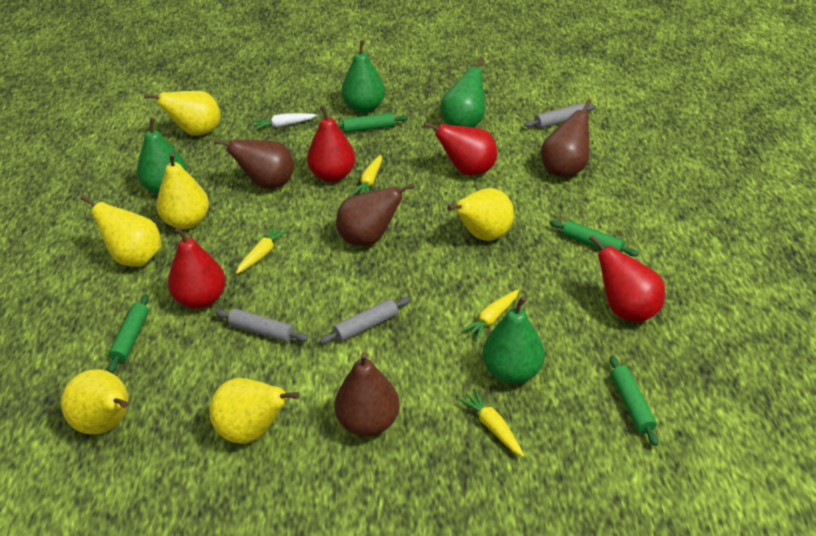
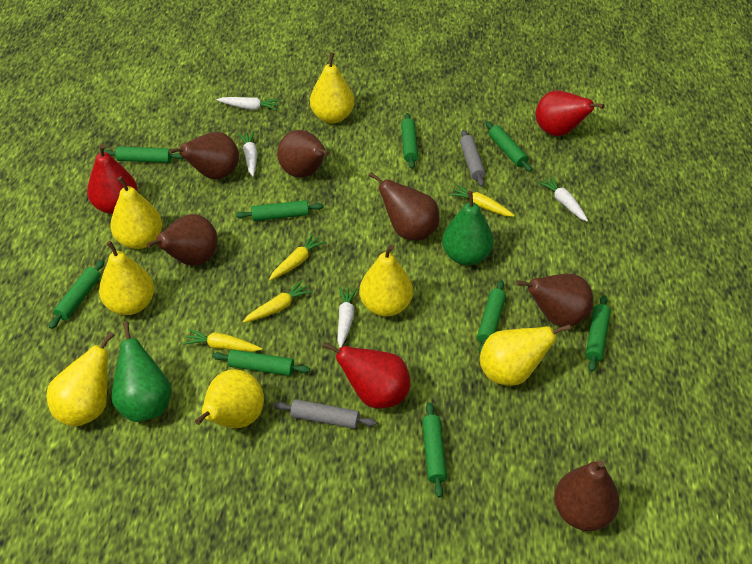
brown pear: 4 -> 6
green pear: 4 -> 2
green rolling pin: 4 -> 9
grey rolling pin: 3 -> 2
red pear: 4 -> 3
white carrot: 1 -> 4
yellow pear: 6 -> 7

